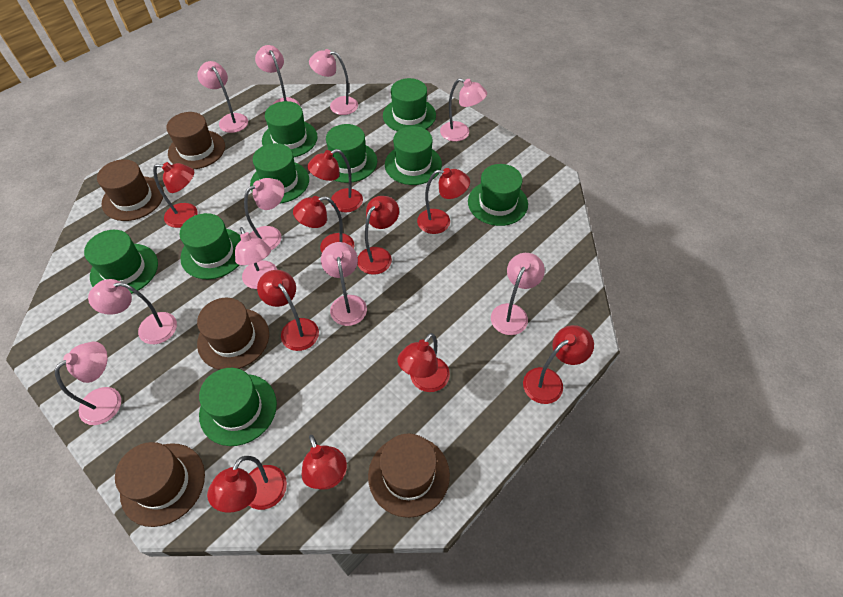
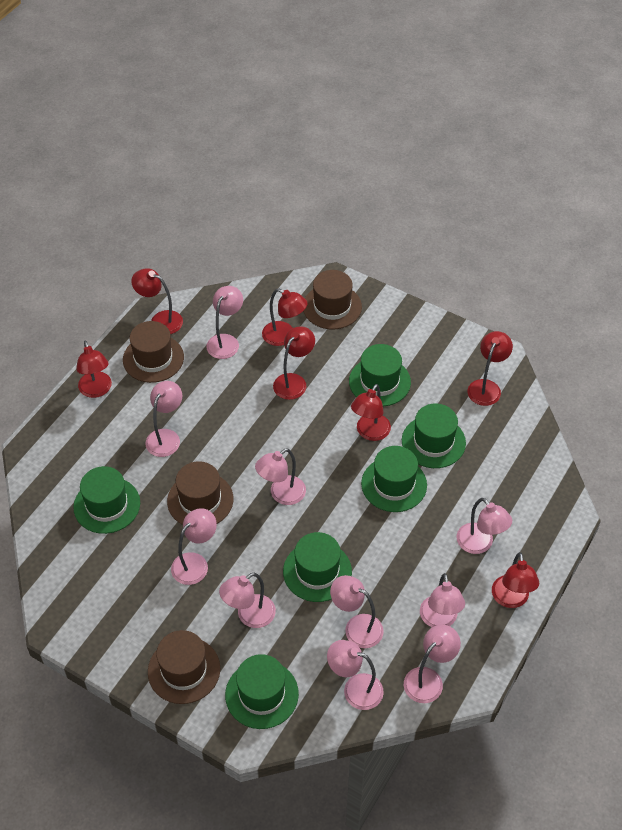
brown hat: 5 -> 4
green hat: 9 -> 6
red lamp: 10 -> 7

